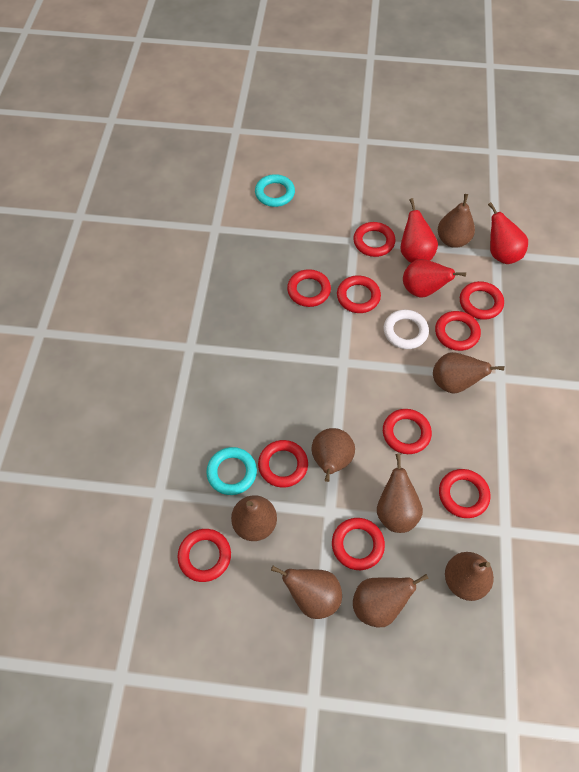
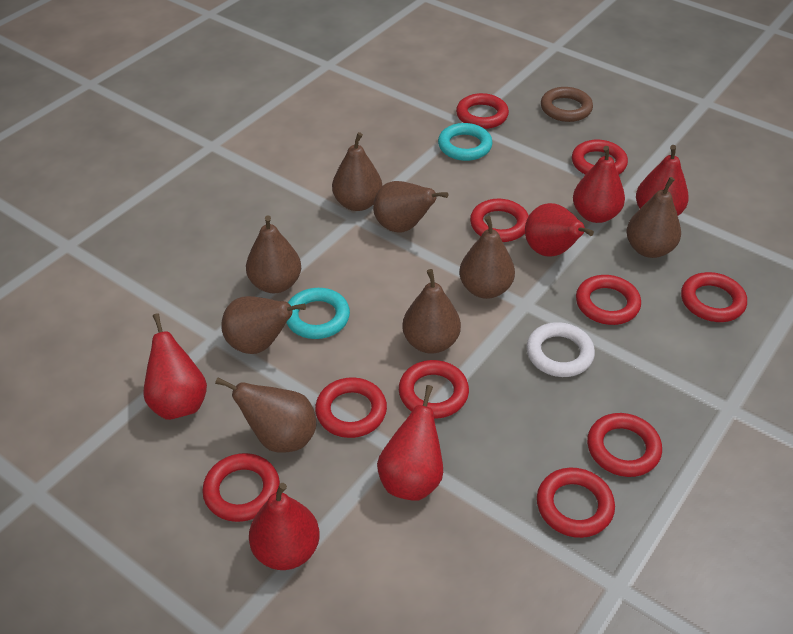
brown ring: 0 -> 1
red pear: 3 -> 6

